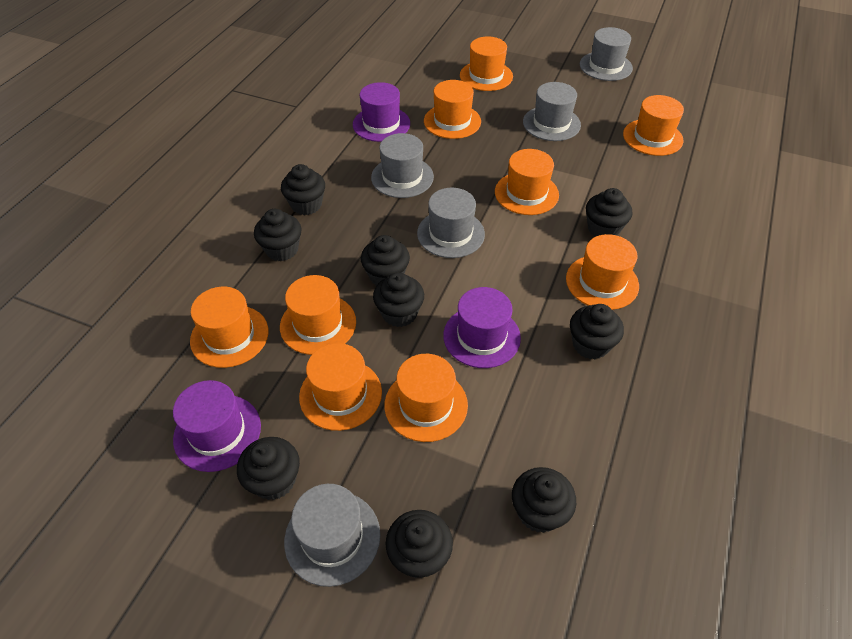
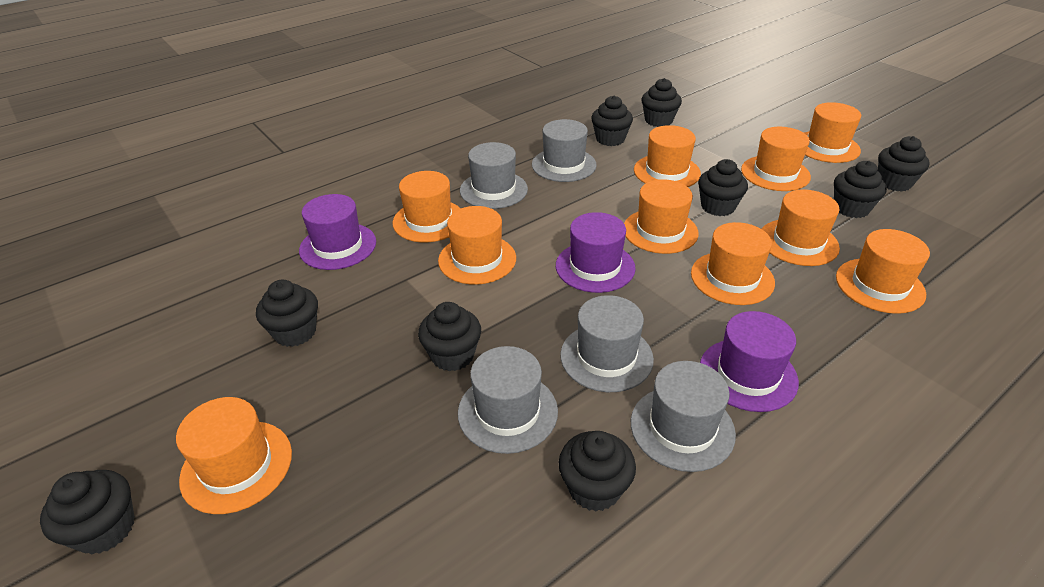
orange hat: 9 -> 10

